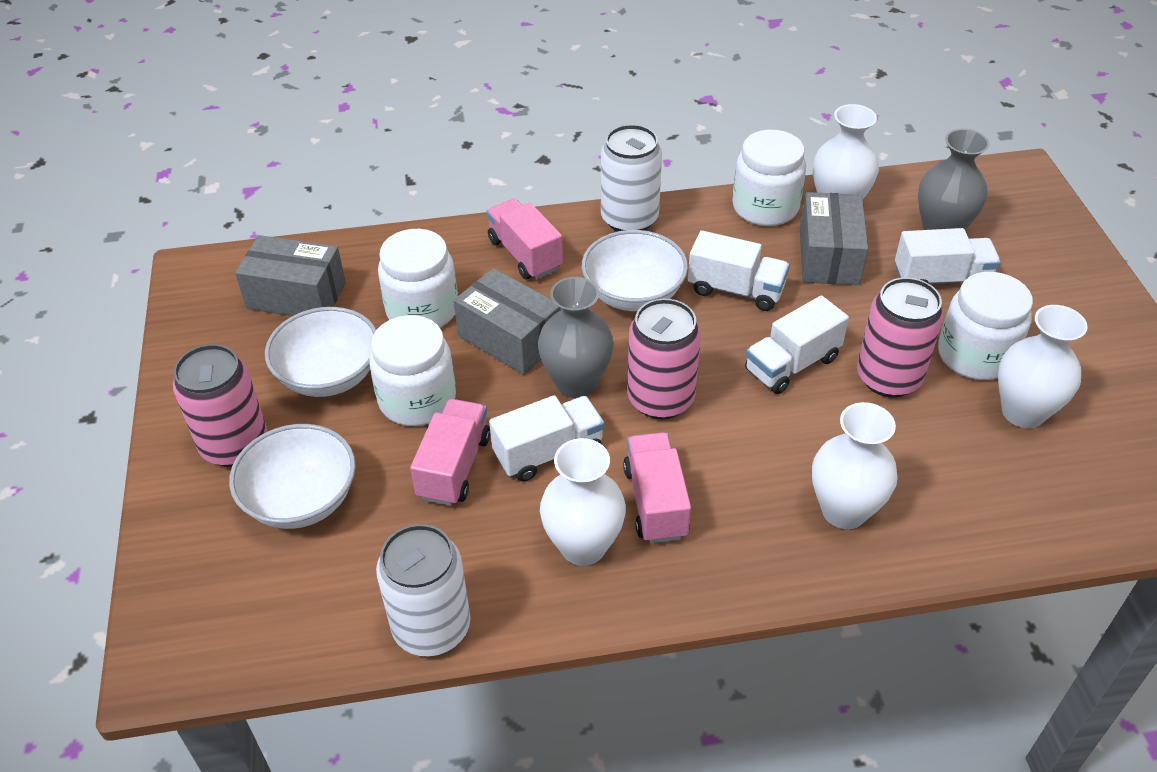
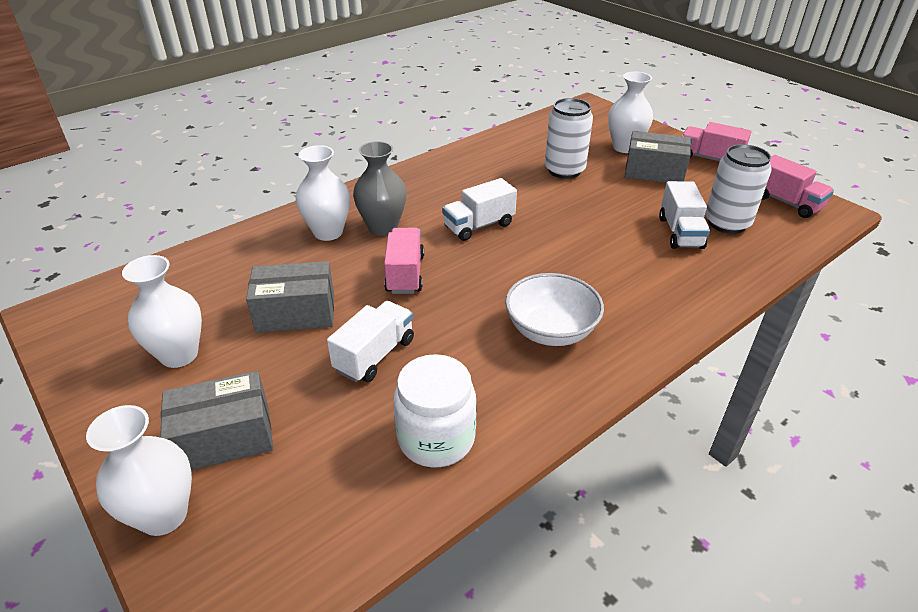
grey vase: 2 -> 1
pink can: 3 -> 0
white bowl: 3 -> 1
white jar: 4 -> 1
white truck: 4 -> 3

